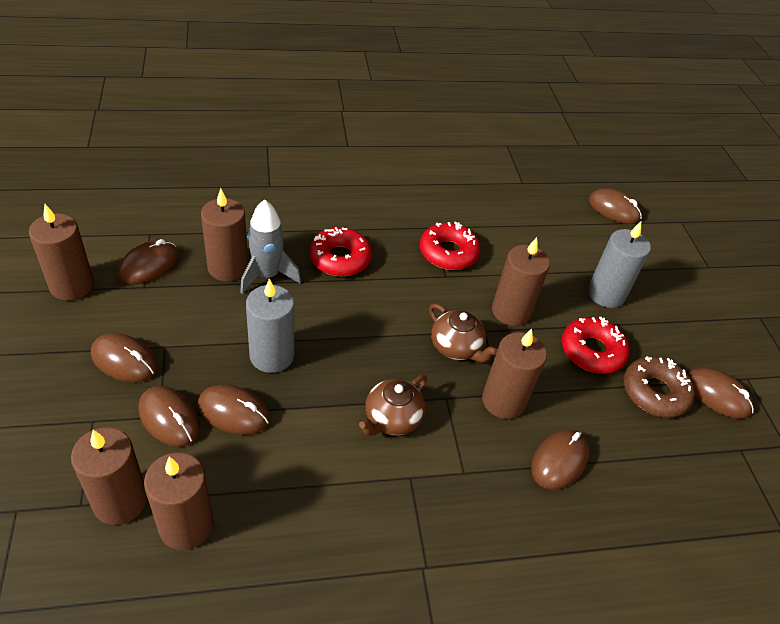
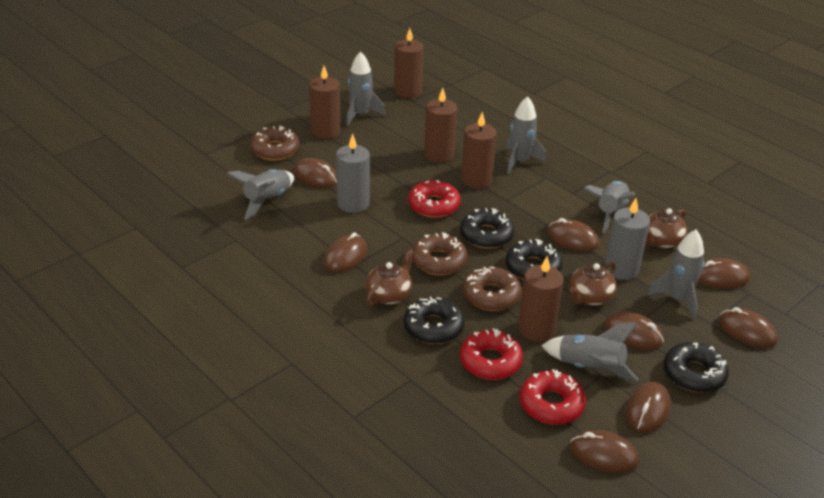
black donut: 0 -> 4
brown candle: 6 -> 5
brown donut: 1 -> 3
brown mouse: 7 -> 8
brown teapot: 2 -> 3
grey rocket: 1 -> 6

